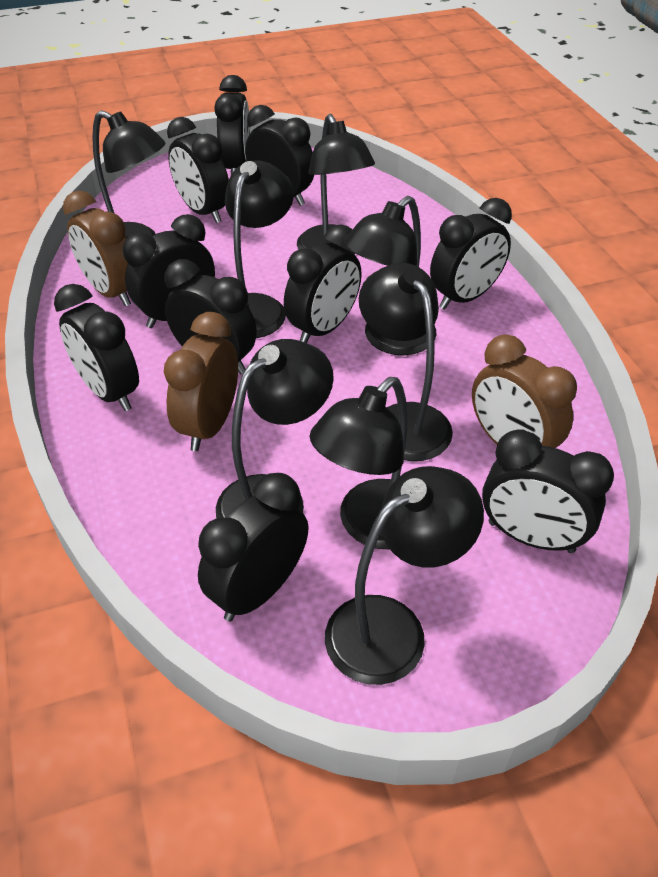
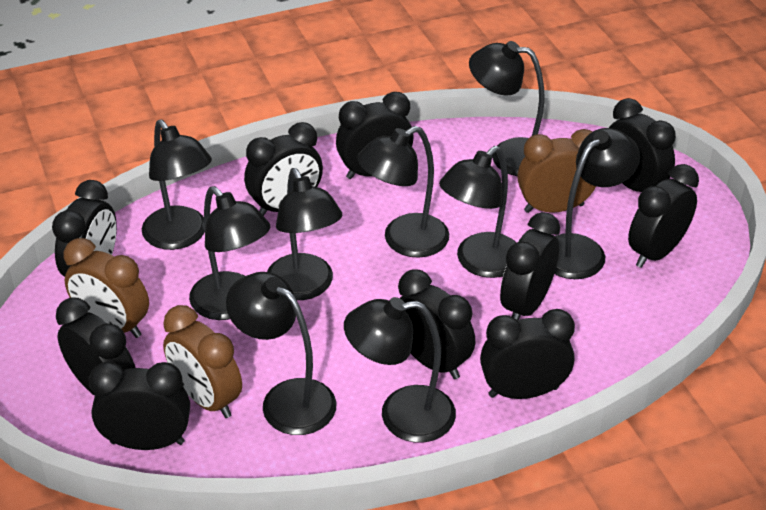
black lamp: 8 -> 9

